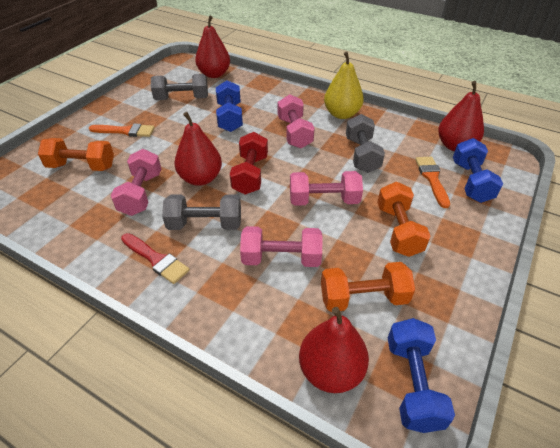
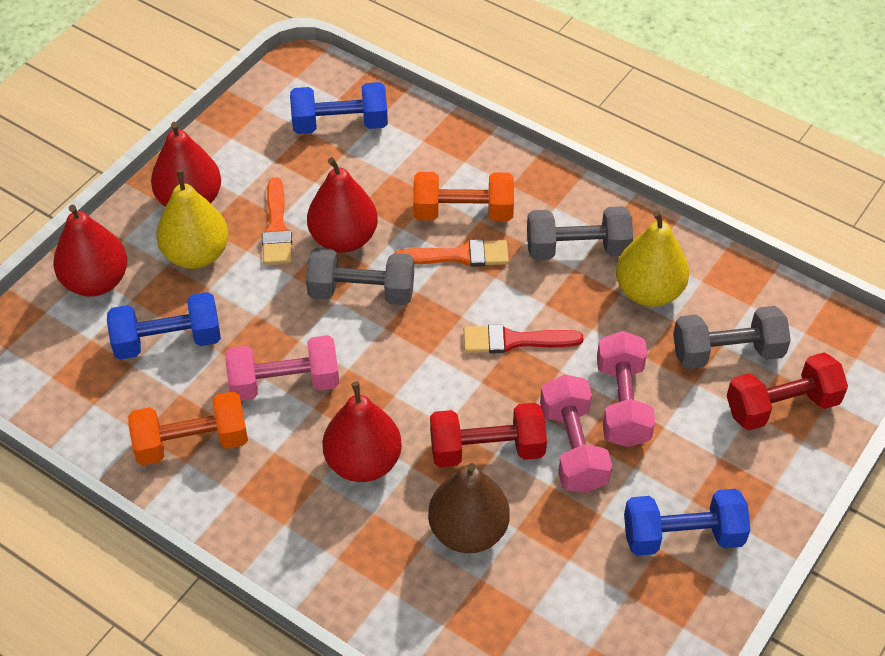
brown pear: 0 -> 1
orange dumbbell: 3 -> 2
pink dumbbell: 4 -> 3
red dumbbell: 1 -> 2
yellow pear: 1 -> 2

